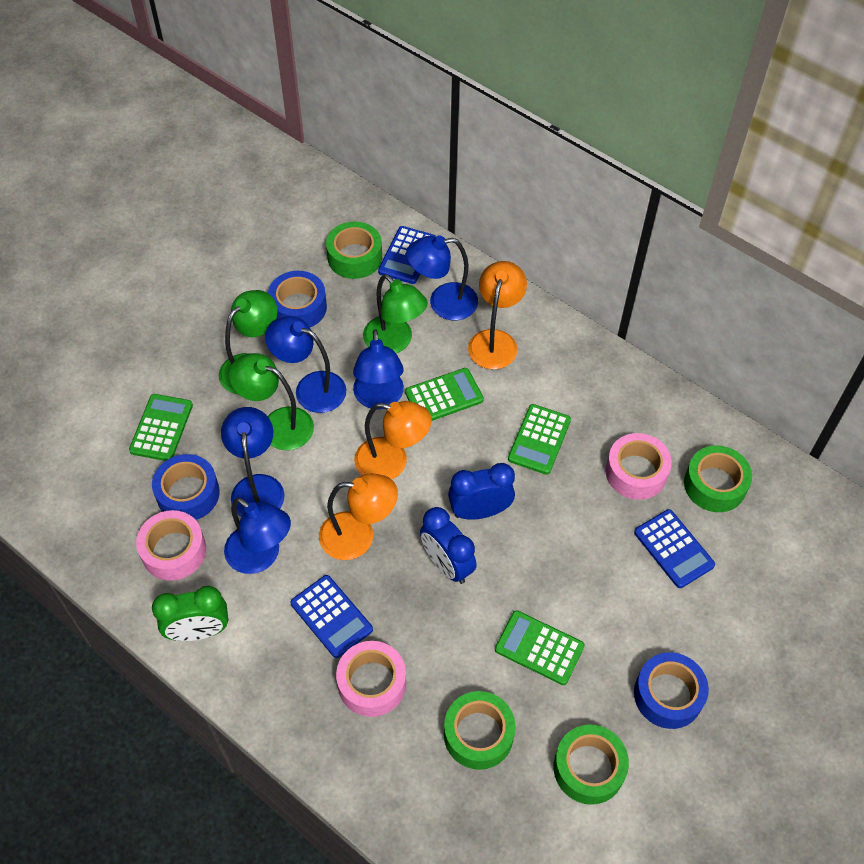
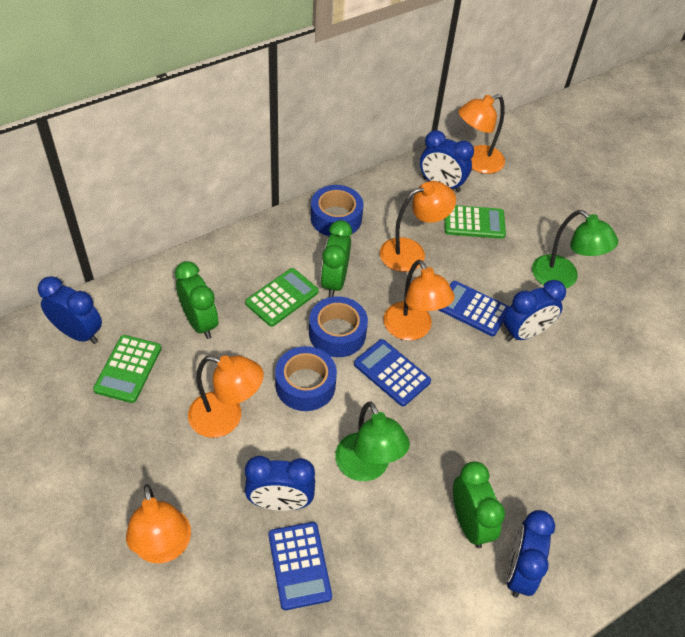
blue clock: 2 -> 5
blue lamp: 5 -> 0
green calculator: 4 -> 3
green clock: 1 -> 3
green lamp: 3 -> 2
green tape: 4 -> 0
orange lamp: 3 -> 5
pink tape: 3 -> 0

